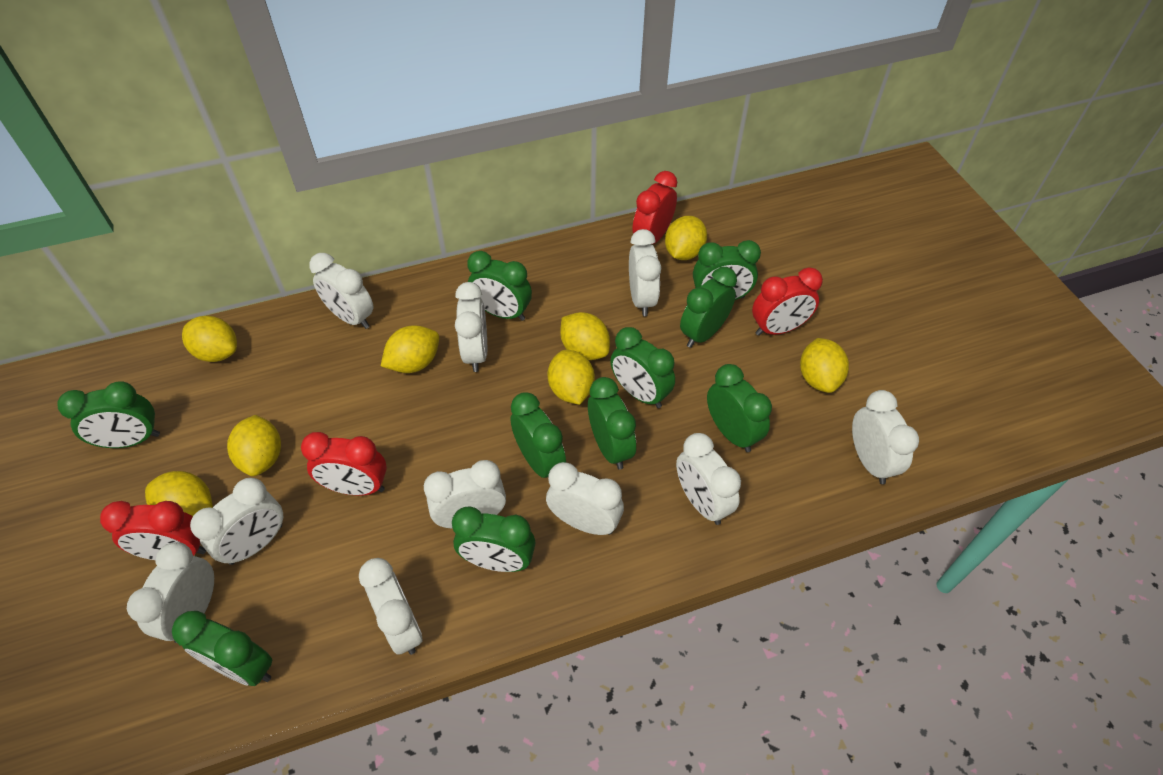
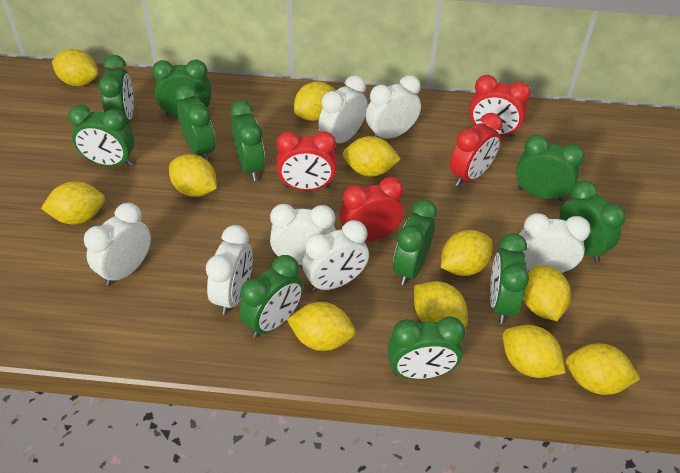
green clock: 10 -> 11
white clock: 10 -> 7
yellow lemon: 8 -> 11

